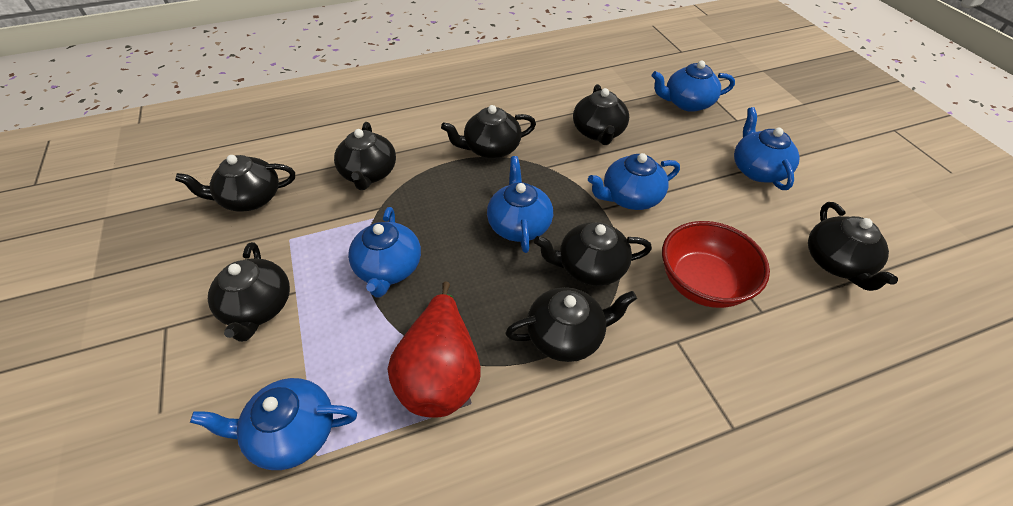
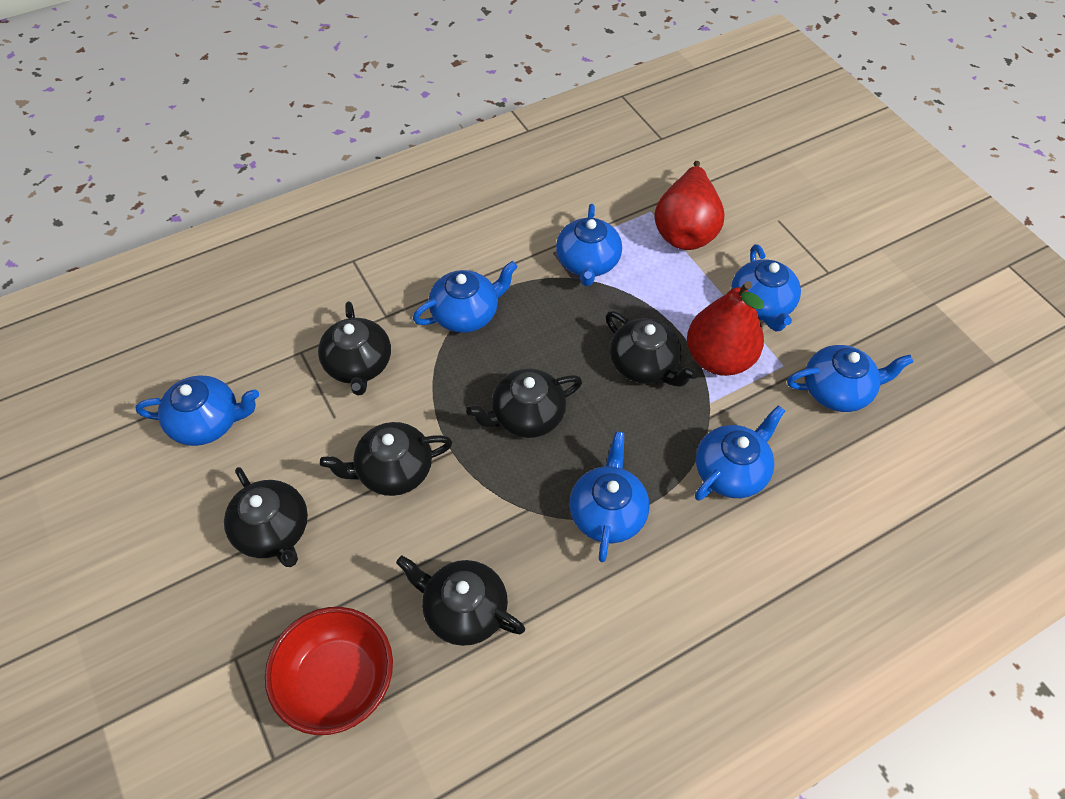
black teapot: 8 -> 6
blue teapot: 6 -> 7
red pear: 1 -> 2

